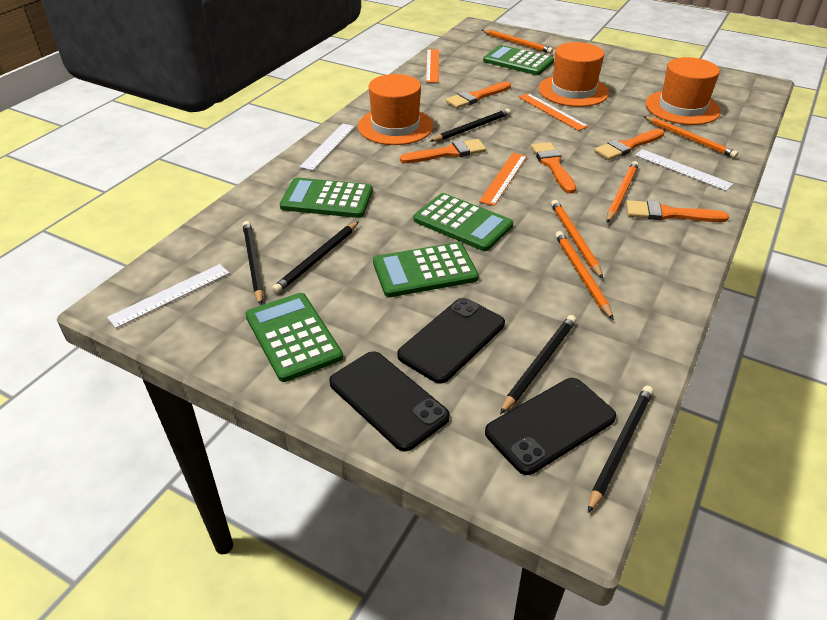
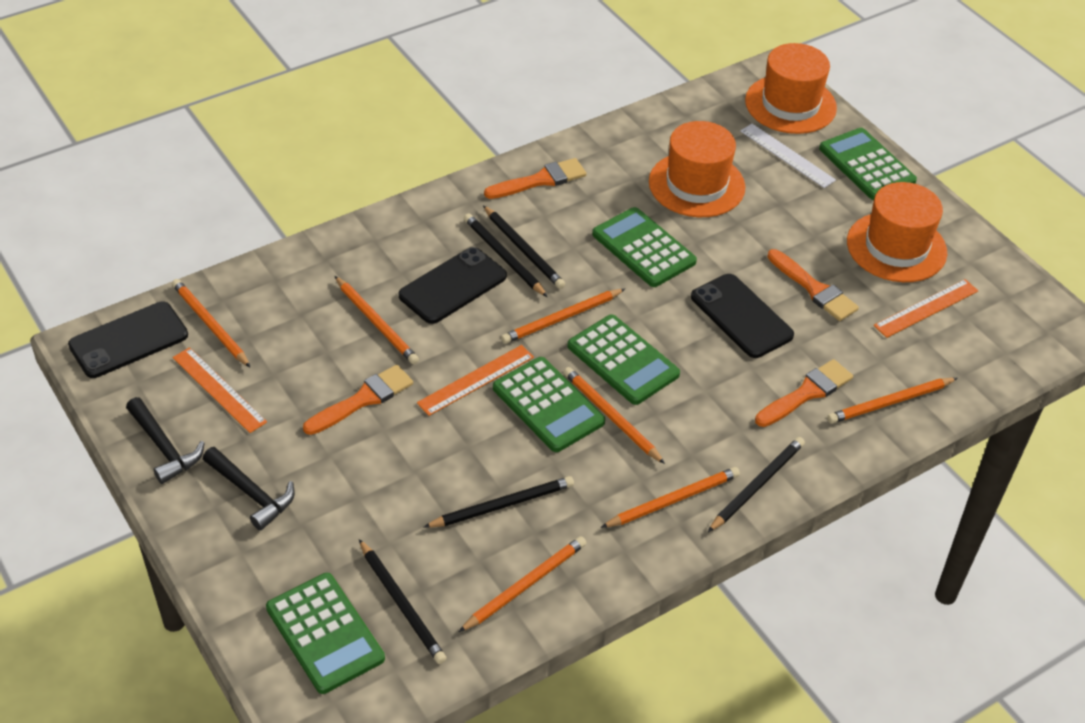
black hammer: 0 -> 2
orange brush: 5 -> 4
orange pencil: 5 -> 7
white ruler: 3 -> 1

